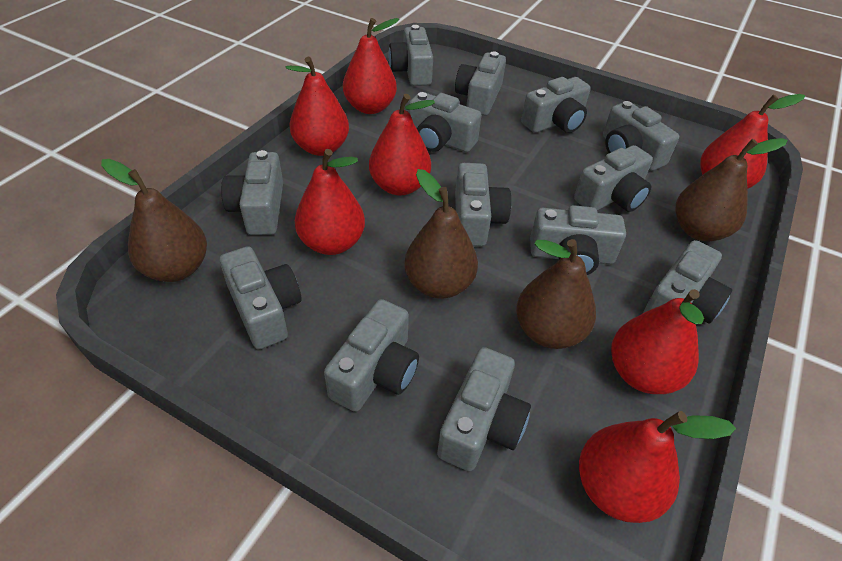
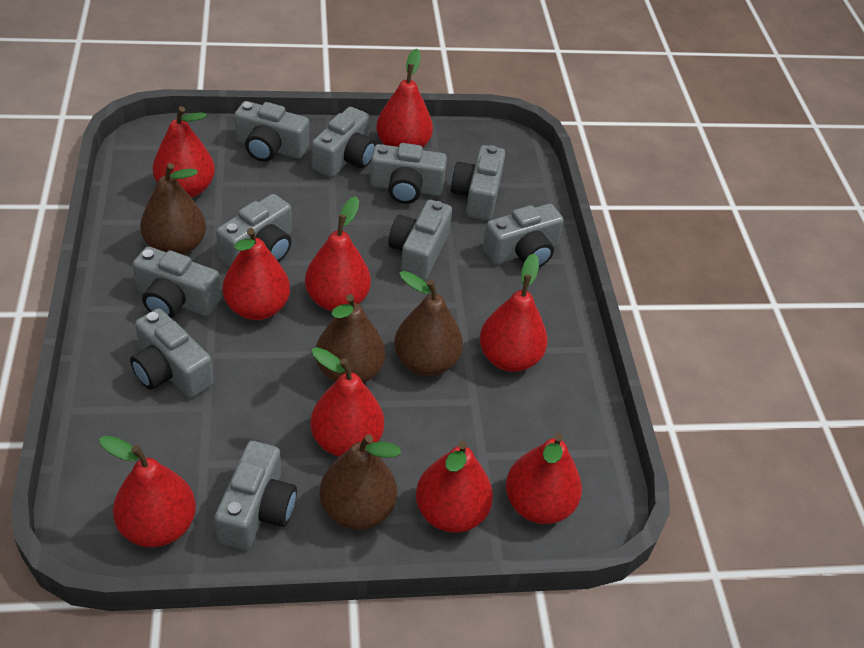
grey camera: 13 -> 10
red pear: 7 -> 9

